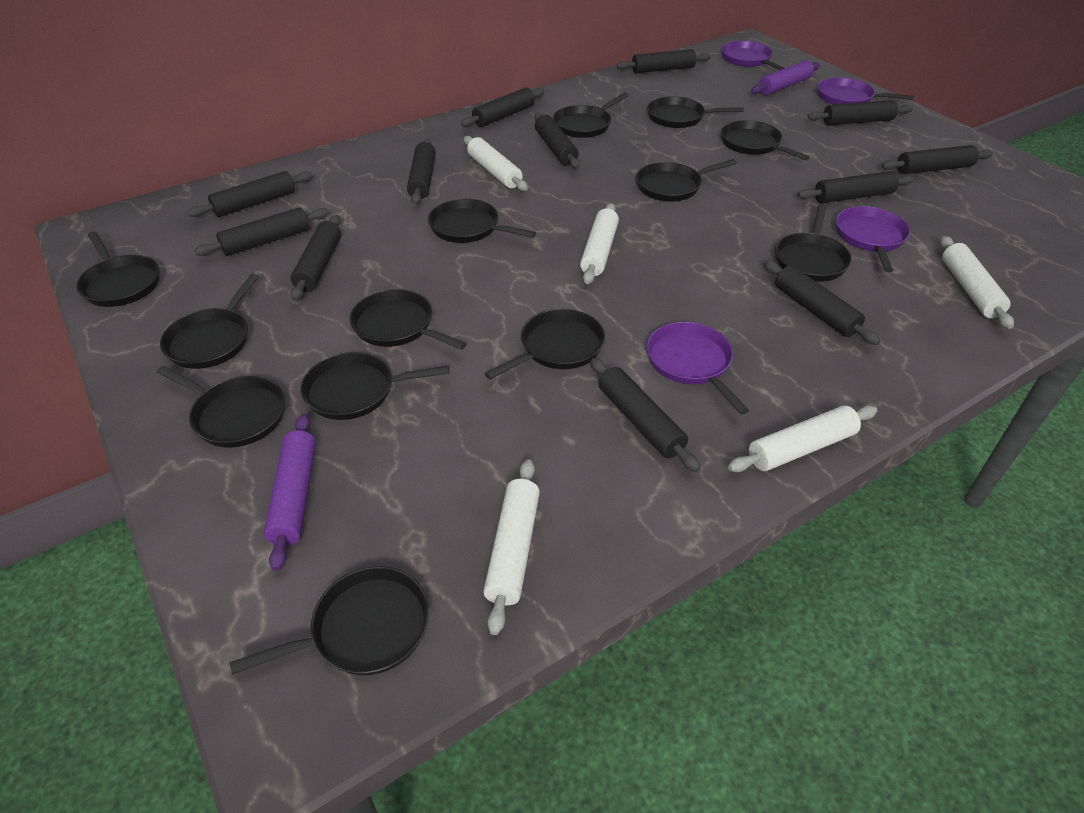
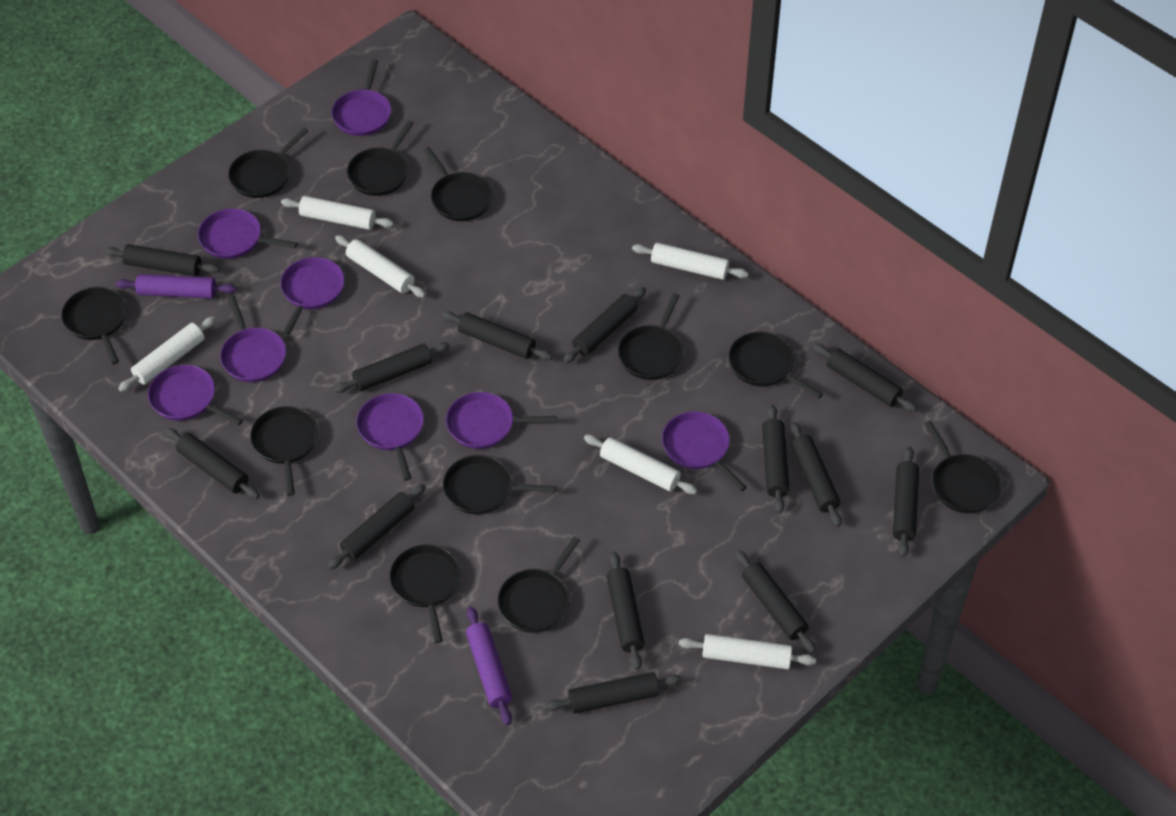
black pan: 13 -> 11
black rolling pin: 12 -> 13
purple pan: 4 -> 8
white rolling pin: 5 -> 6

